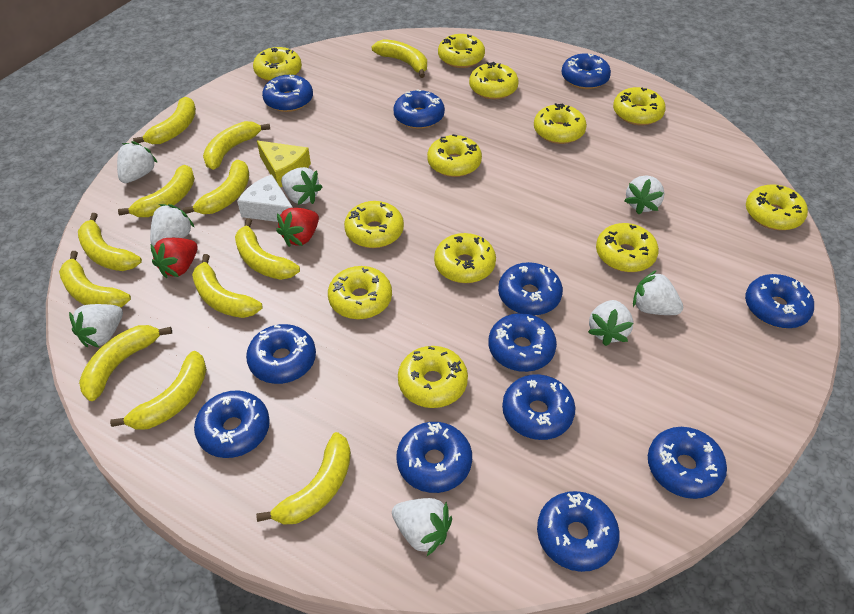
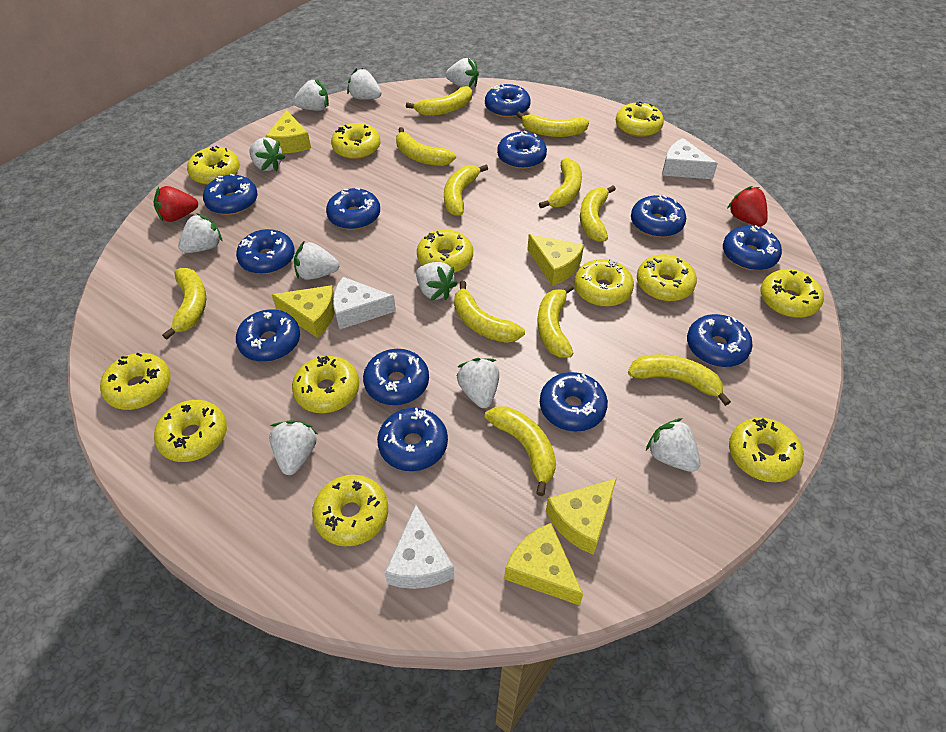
white cheese: 1 -> 3
white strawberry: 8 -> 10
yellow banana: 12 -> 11
yellow cheese: 1 -> 5

